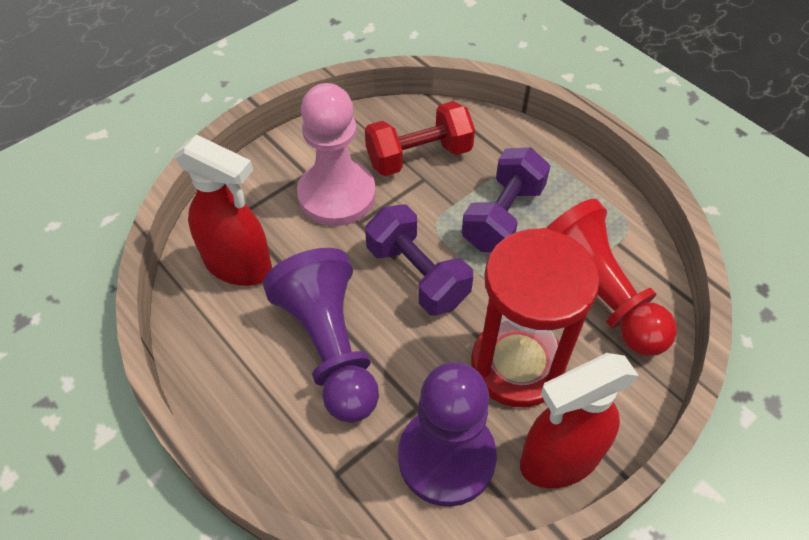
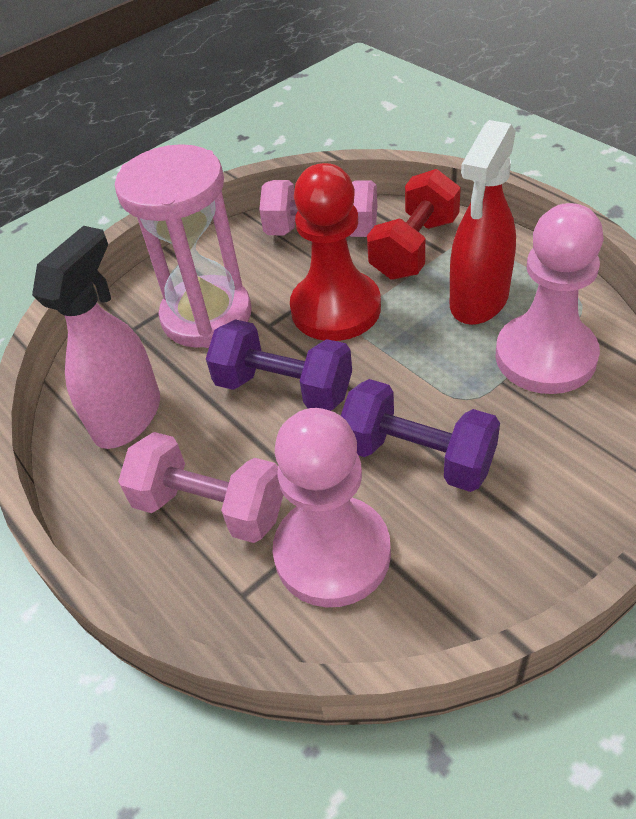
pink dumbbell: 0 -> 2
pink hourglass: 0 -> 1
pink pawn: 1 -> 2
pink spray bottle: 0 -> 1
purple pawn: 2 -> 0
red hourglass: 1 -> 0
red spray bottle: 2 -> 1

